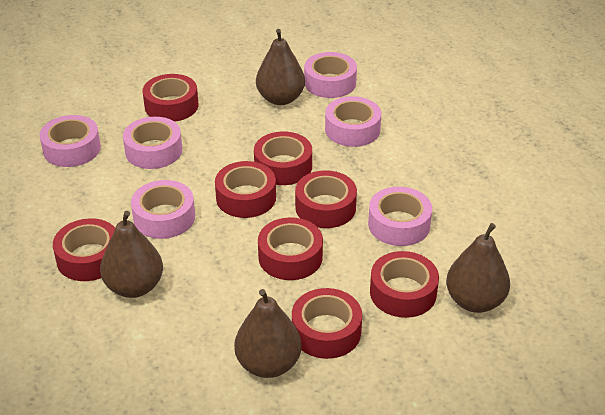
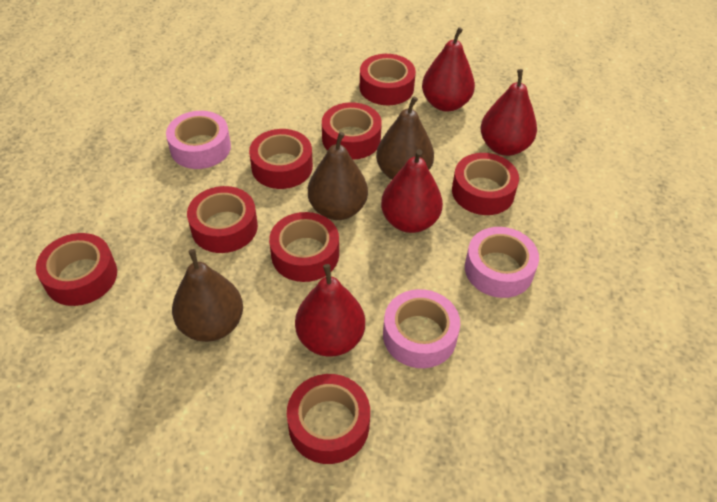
brown pear: 4 -> 3
pink tape: 6 -> 3
red pear: 0 -> 4

